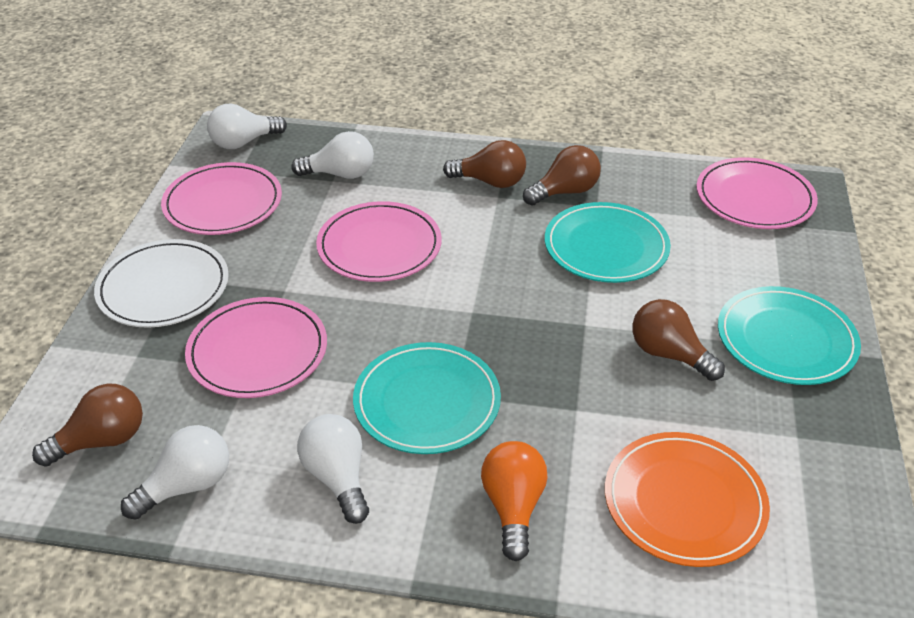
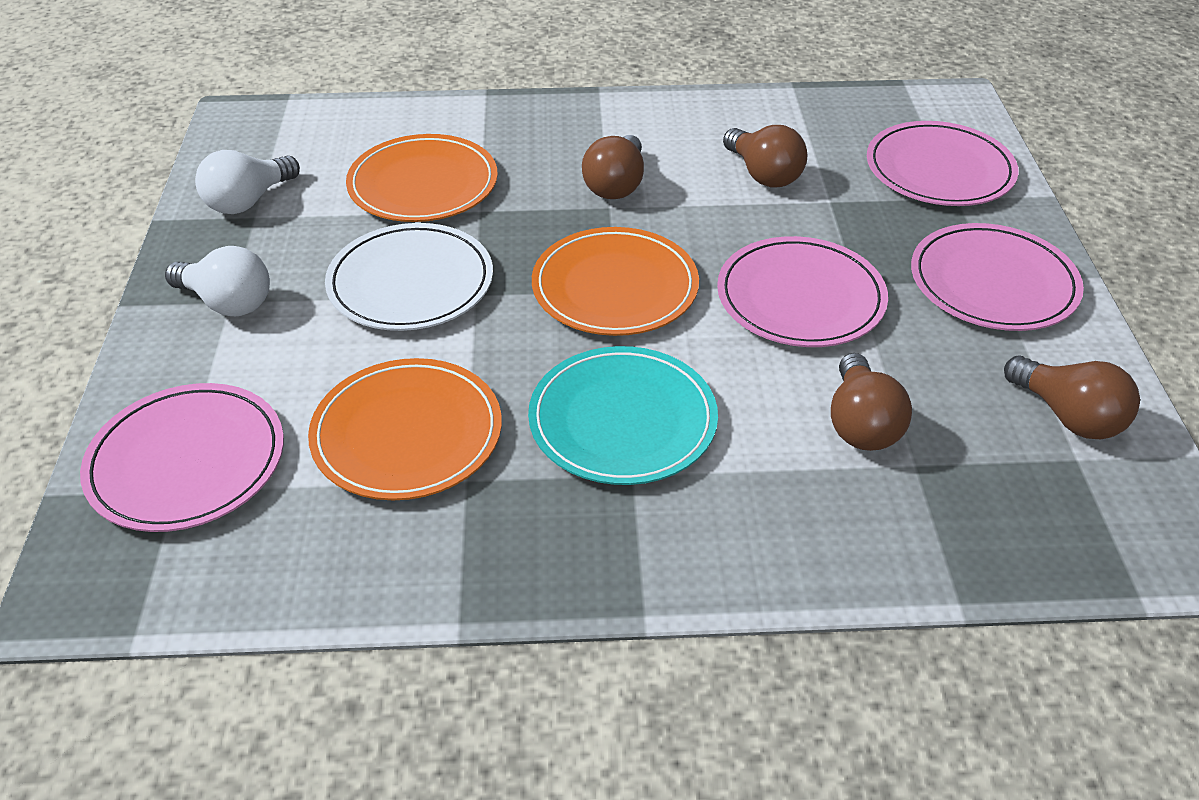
orange light bulb: 1 -> 0
orange plate: 1 -> 3
turquoise plate: 3 -> 1
white light bulb: 4 -> 2

